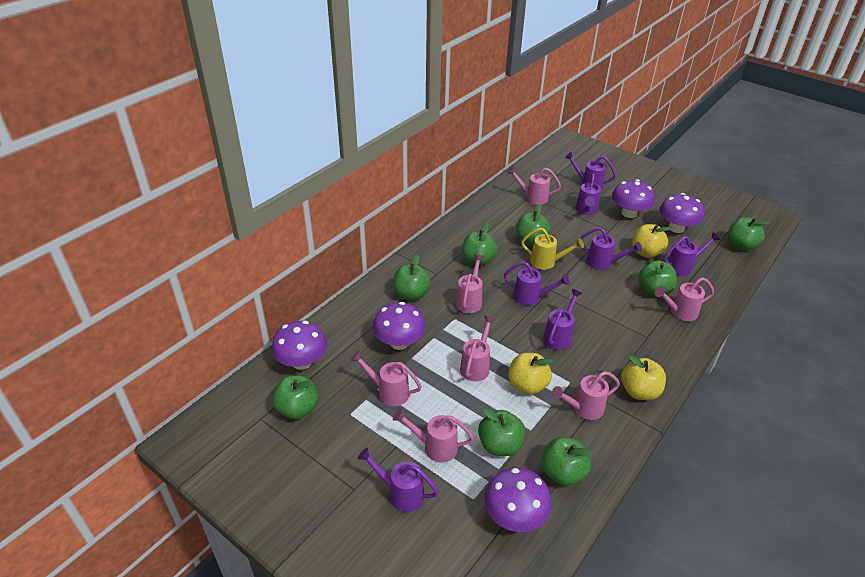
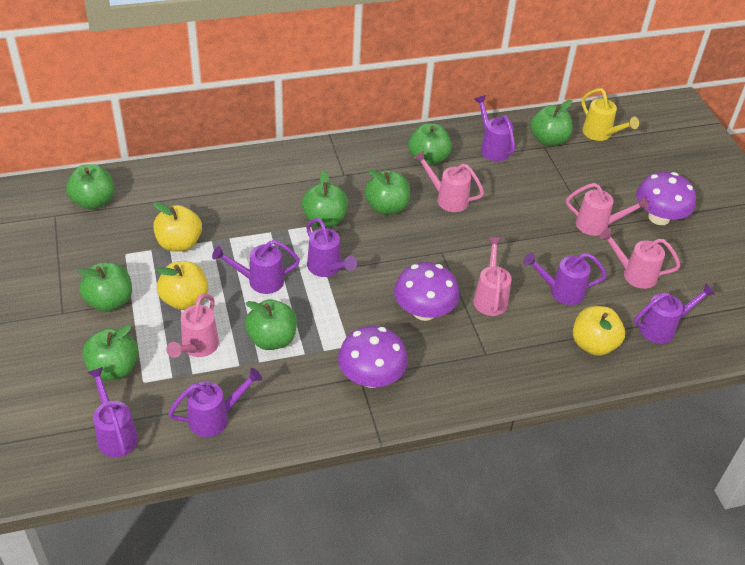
pink watering can: 7 -> 5
purple mushroom: 5 -> 3

